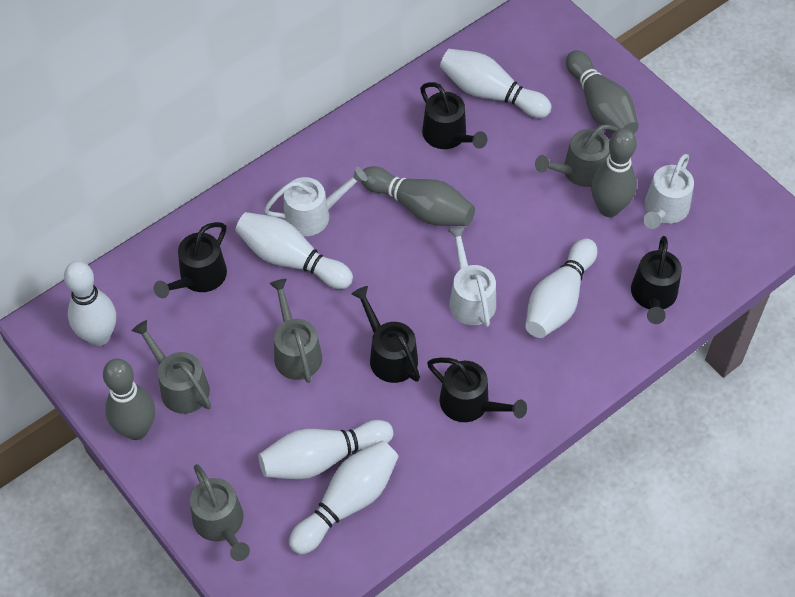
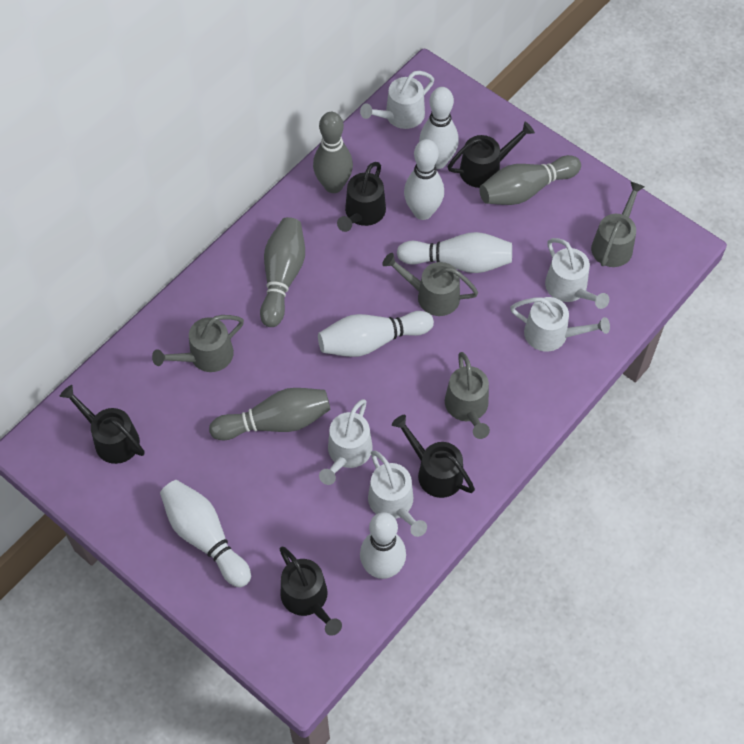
white watering can: 3 -> 5

